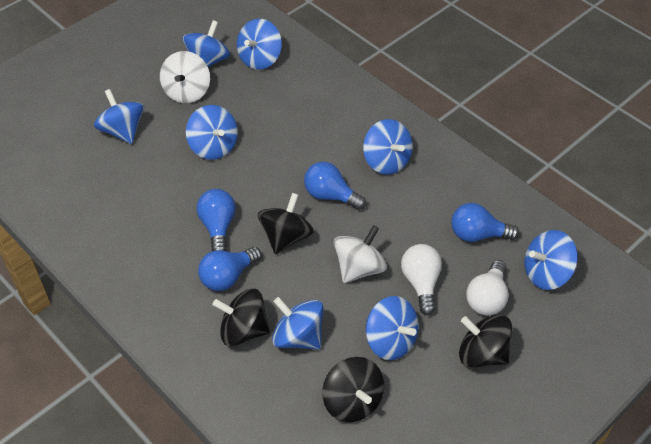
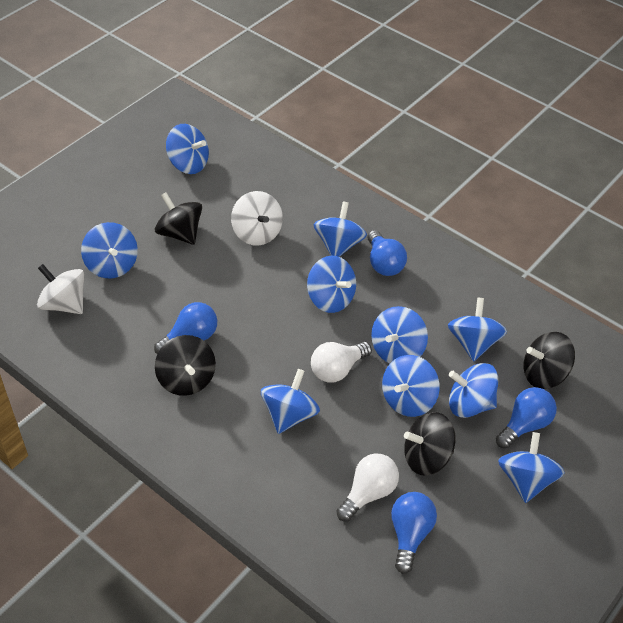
blue spinning top: 8 -> 10

